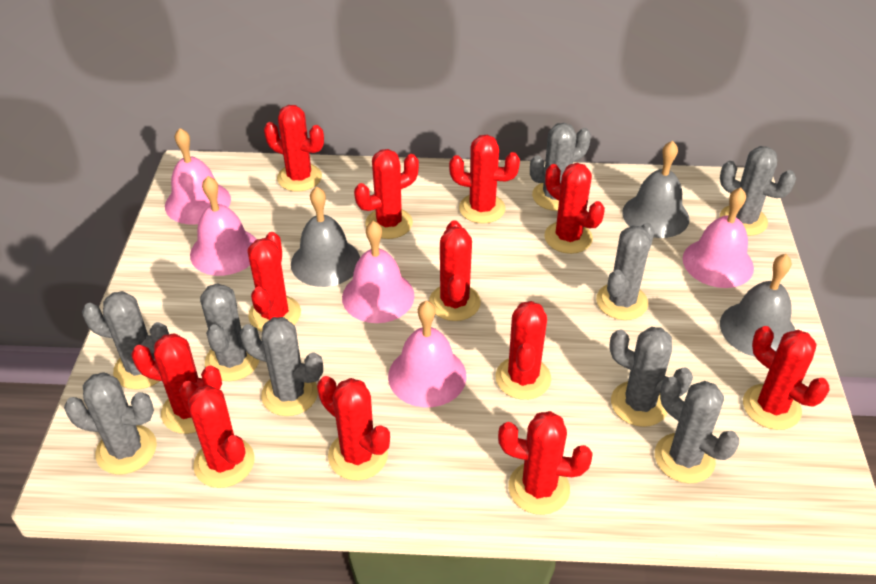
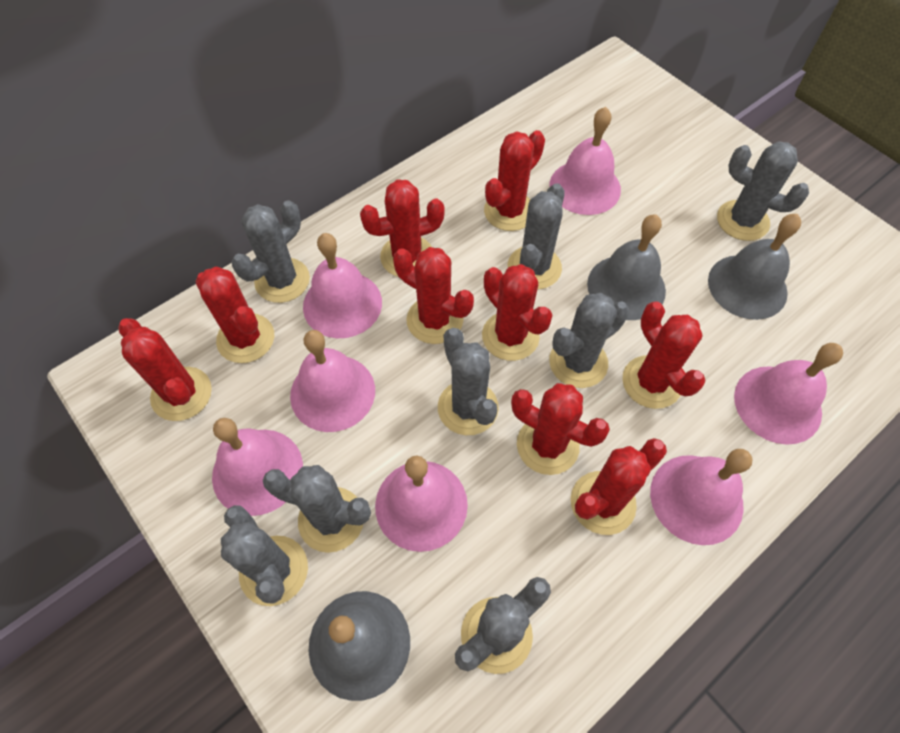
grey cactus: 9 -> 8
pink bell: 5 -> 7
red cactus: 12 -> 9

